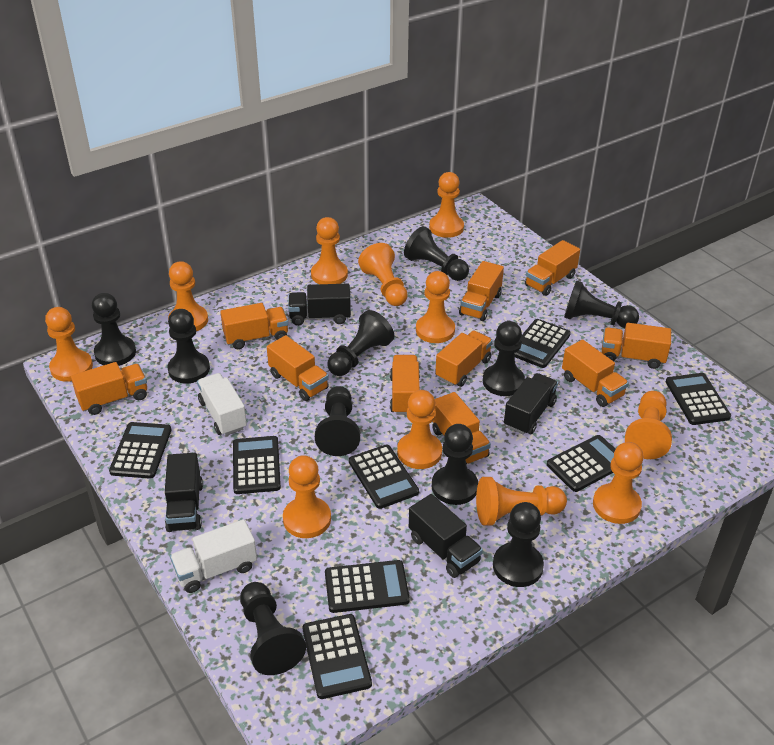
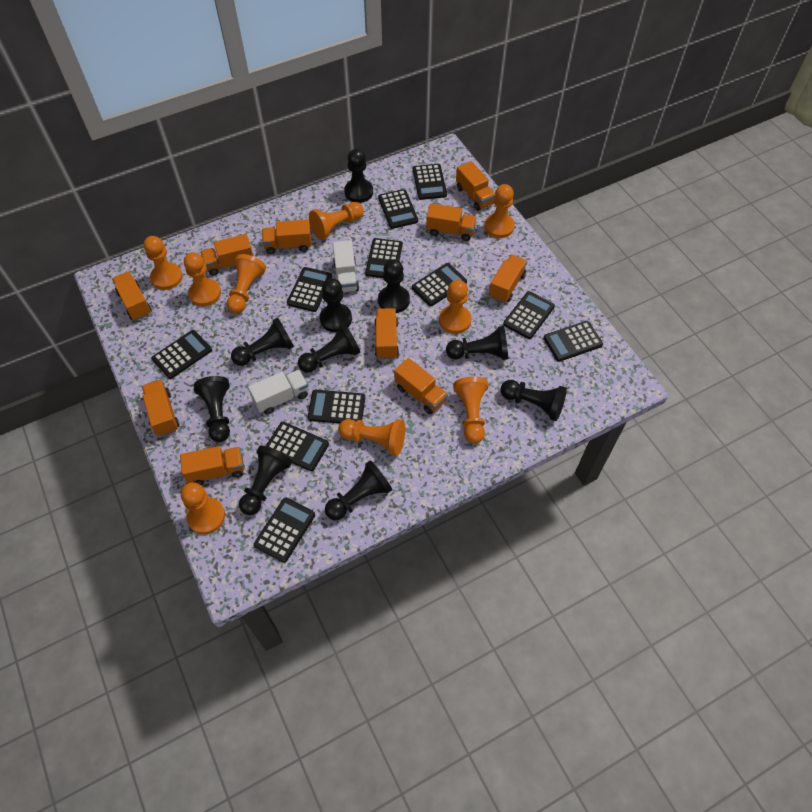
black calculator: 8 -> 11
black truck: 4 -> 0
orange pawn: 11 -> 9

